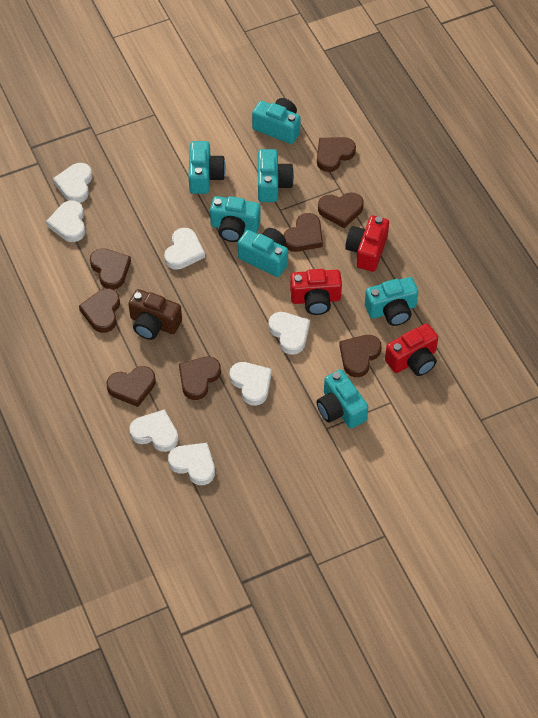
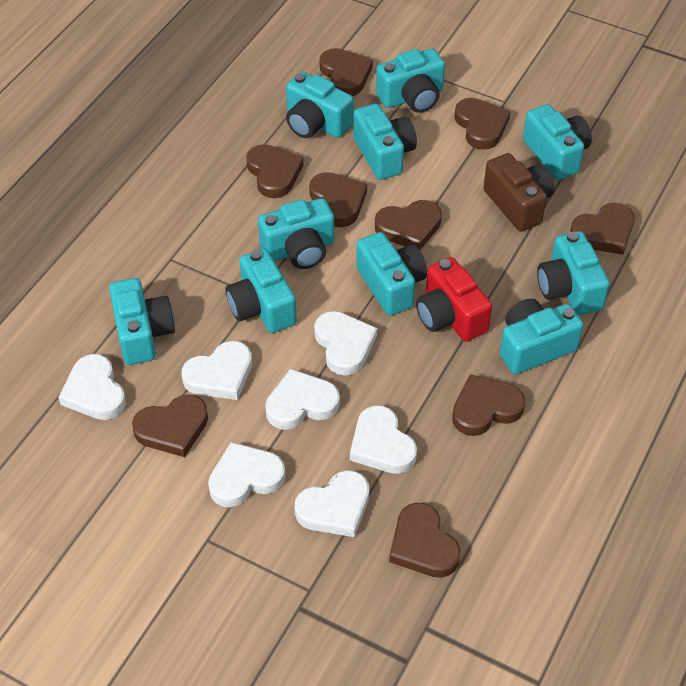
brown heart: 8 -> 9
red camera: 3 -> 1
turquoise camera: 7 -> 10

